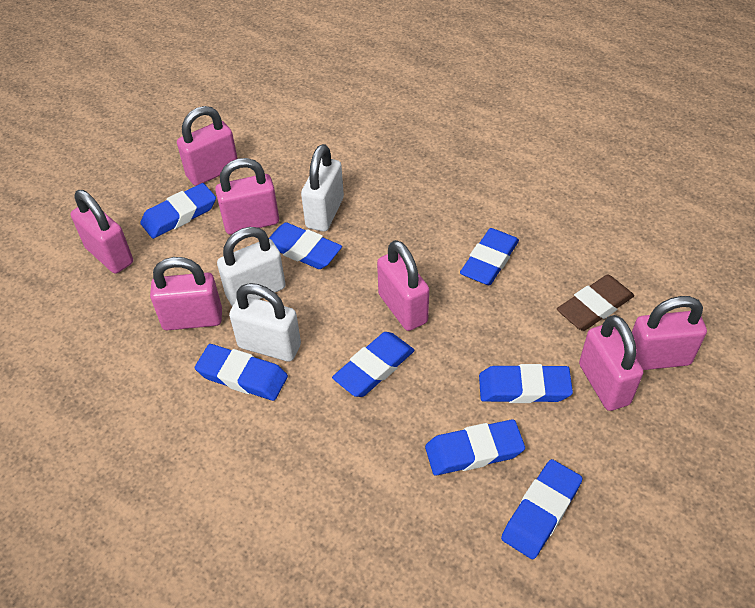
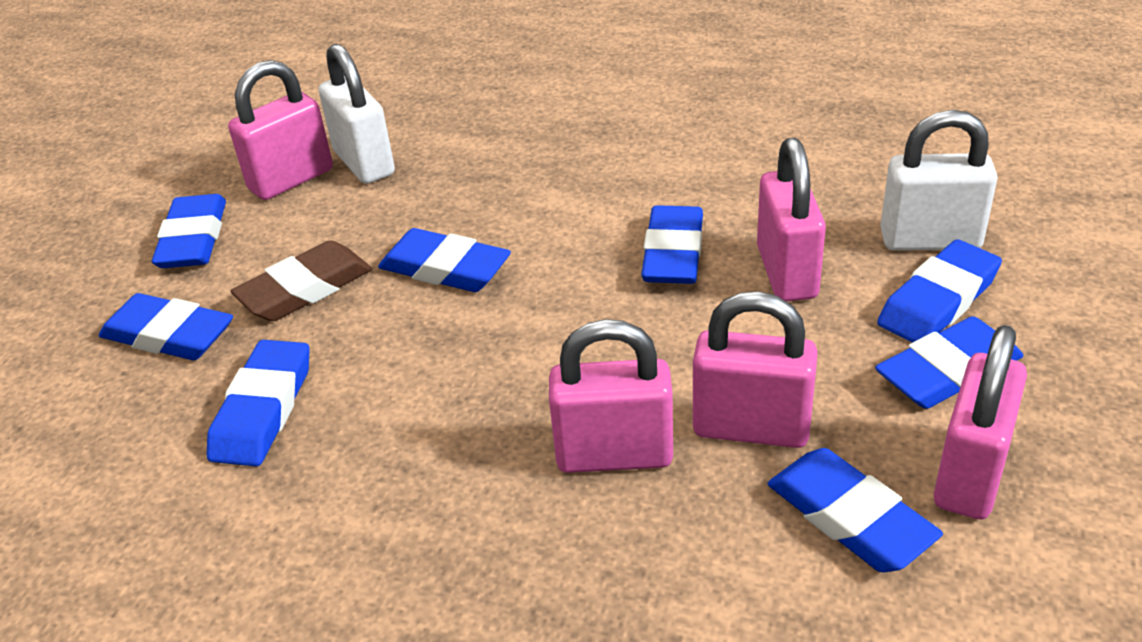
pink padlock: 7 -> 5
white padlock: 3 -> 2

